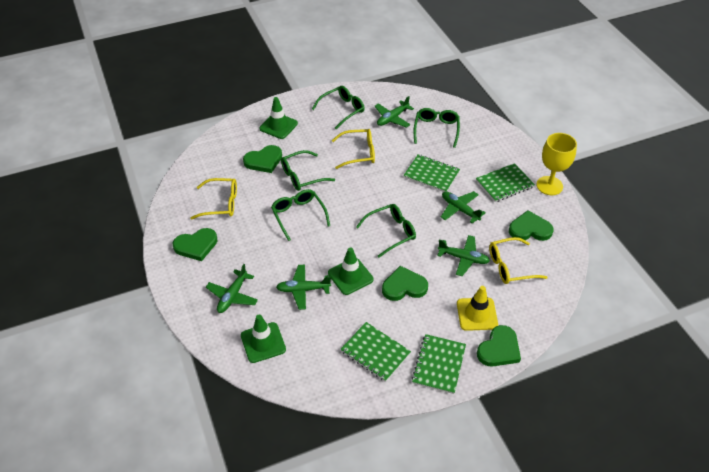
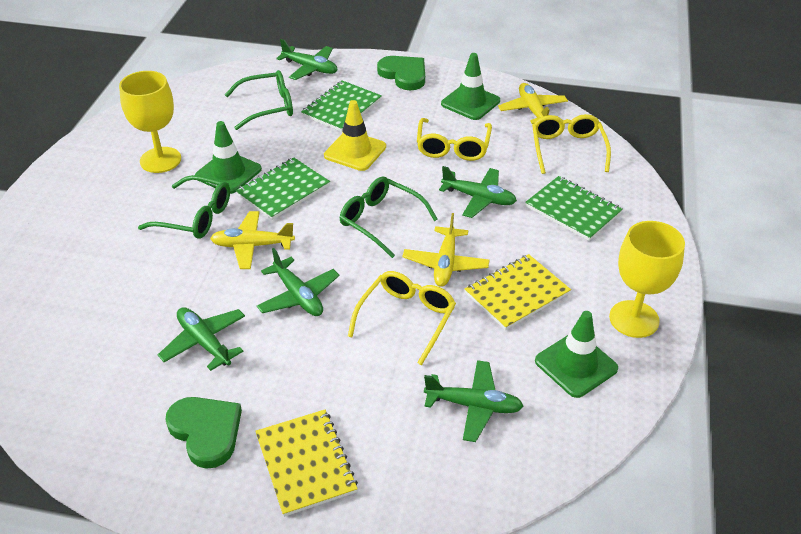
green glasses: 5 -> 3
green heart: 5 -> 2
green notebook: 4 -> 3
yellow goblet: 1 -> 2
yellow notebook: 0 -> 2
yellow plane: 0 -> 3

